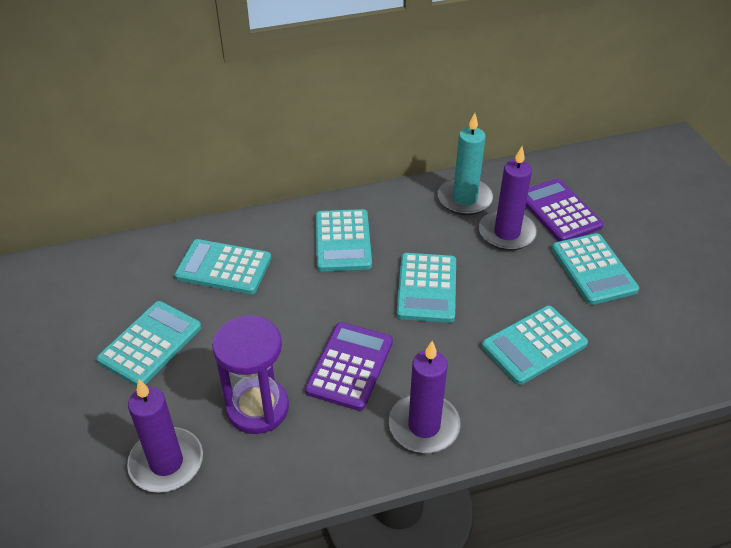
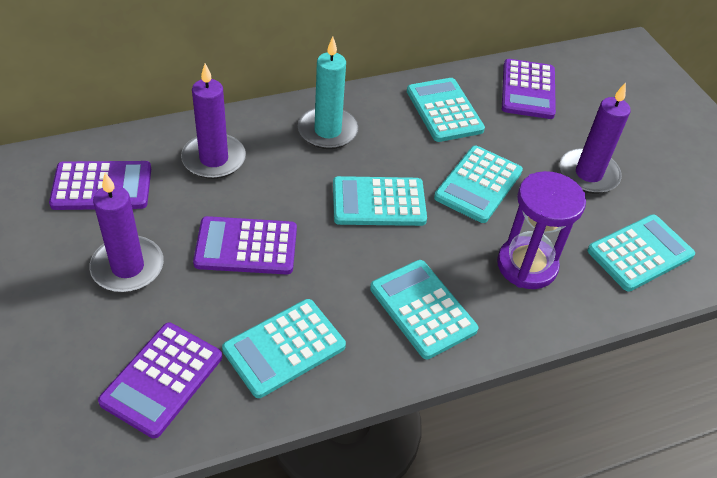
purple calculator: 2 -> 4

